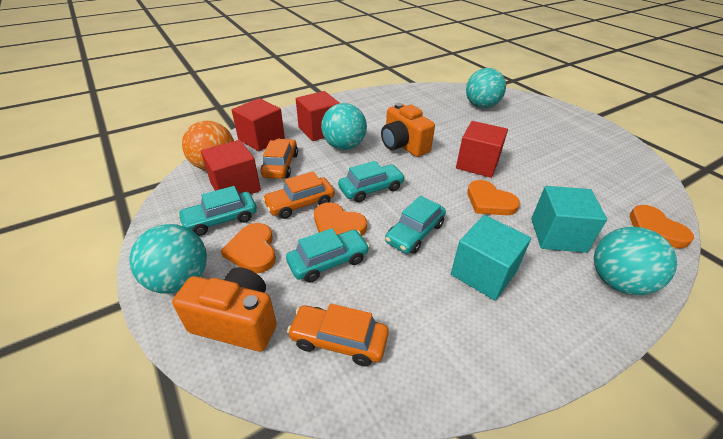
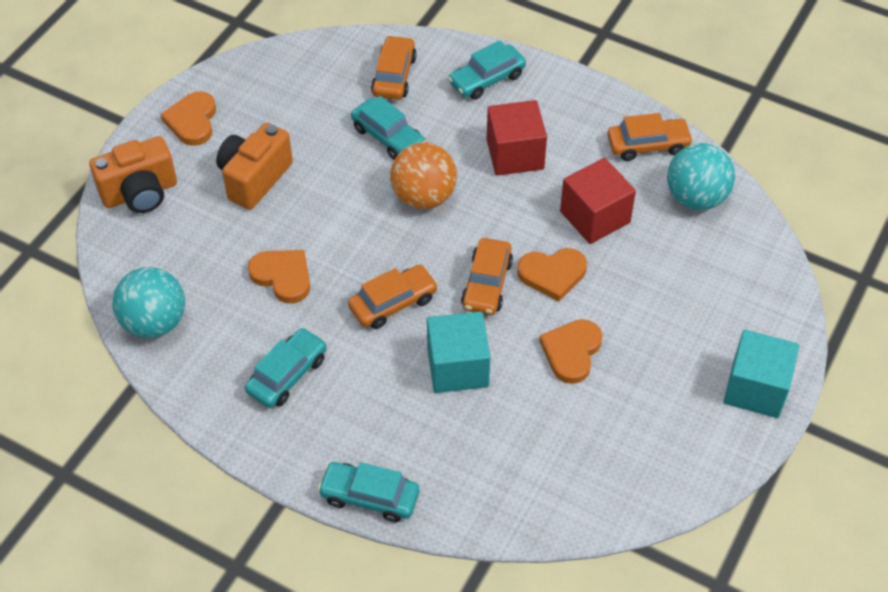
orange car: 3 -> 4
red cube: 4 -> 2
turquoise ball: 4 -> 2

